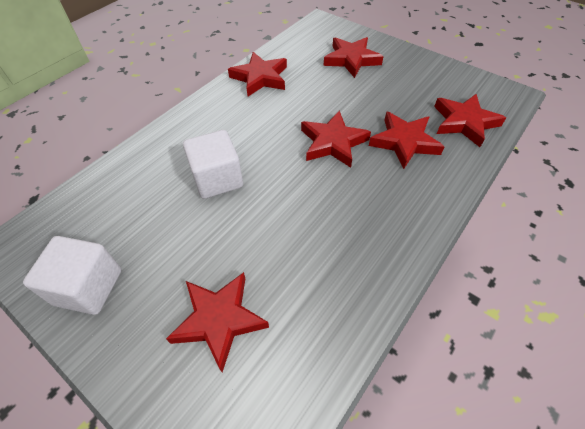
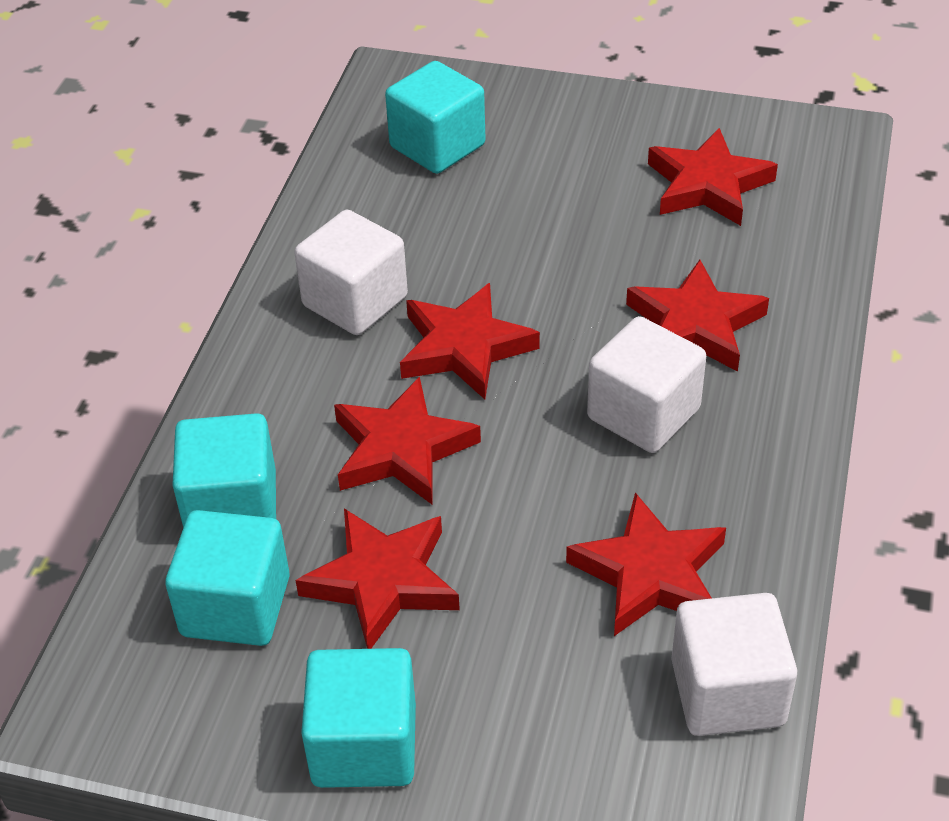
turquoise cube: 0 -> 4
white cube: 2 -> 3

